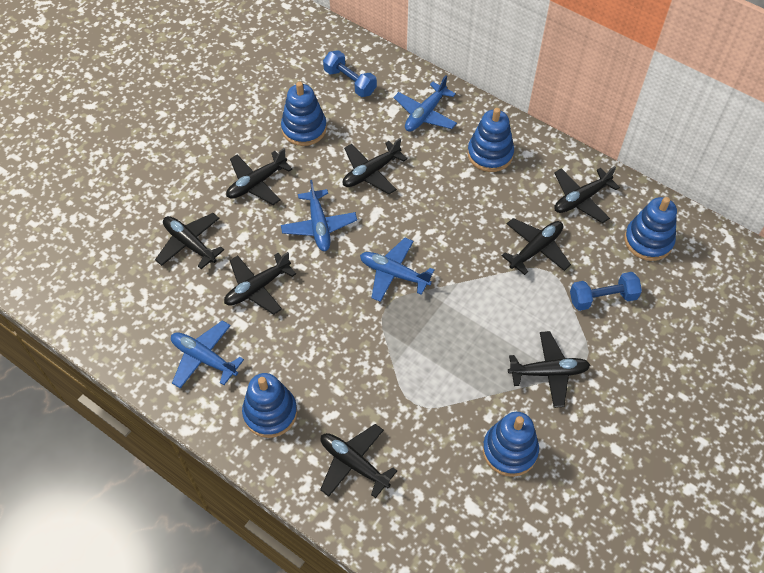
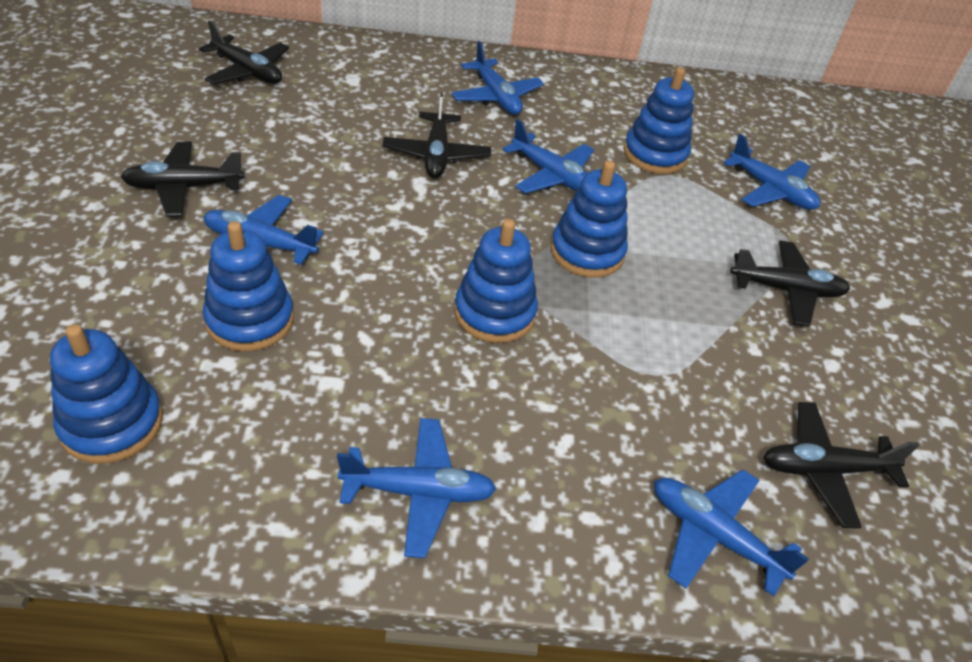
black plane: 8 -> 5
blue dumbbell: 2 -> 0
blue plane: 4 -> 6

